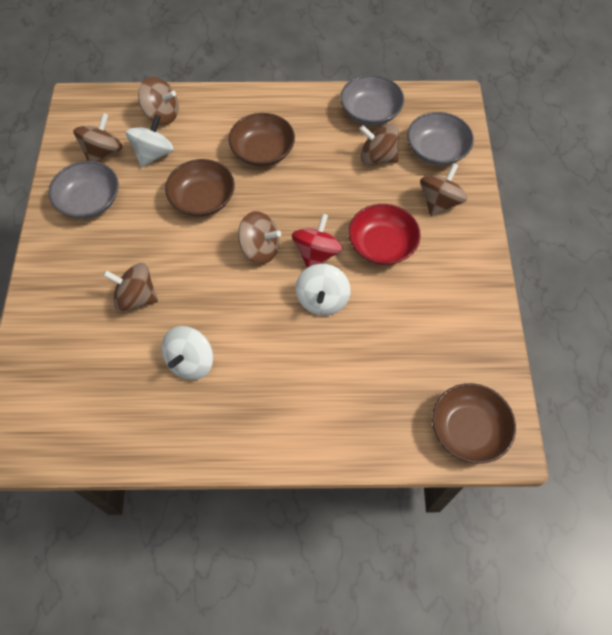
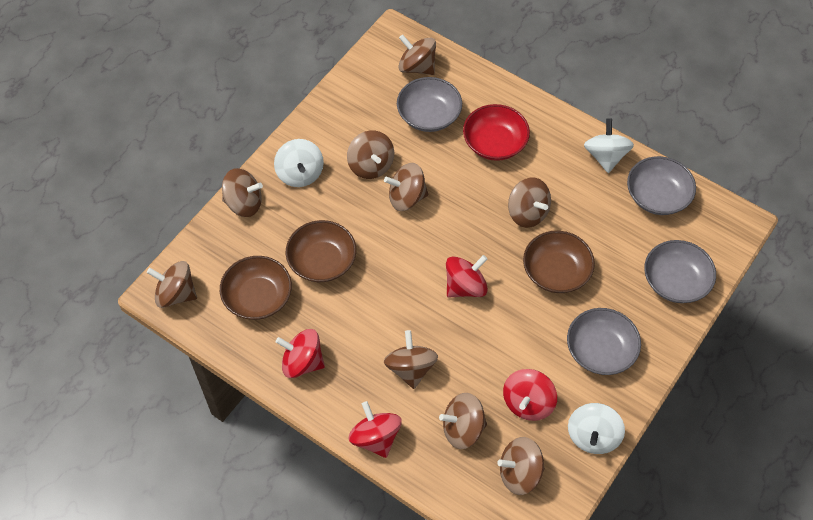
brown spinning top: 6 -> 9
grey bowl: 3 -> 4
red spinning top: 1 -> 4

